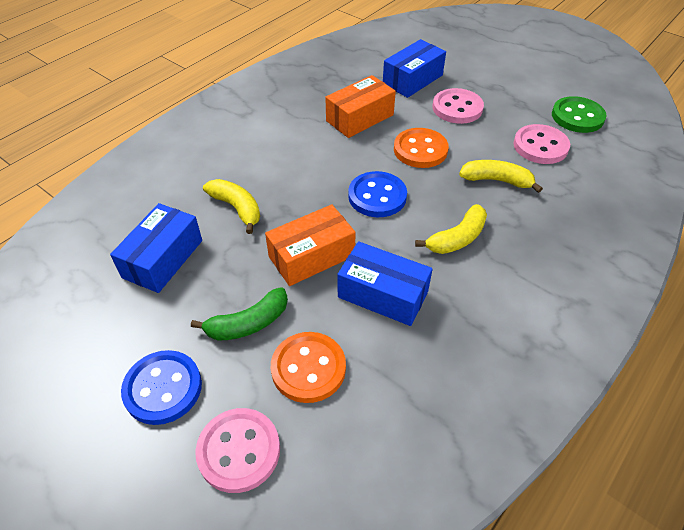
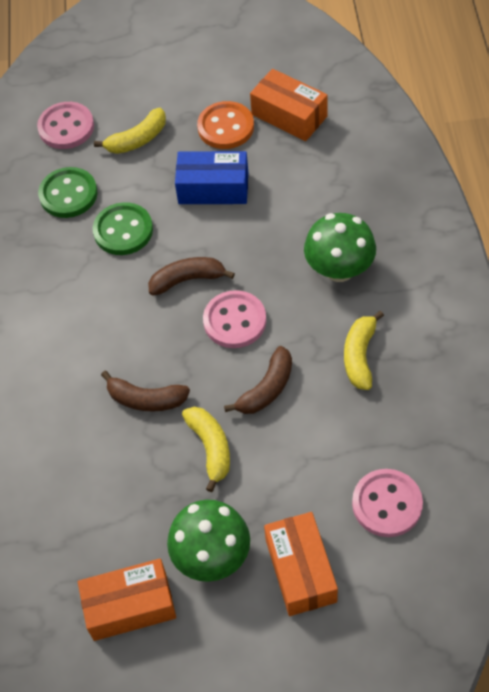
blue box: 3 -> 1
blue button: 2 -> 0
brown banana: 0 -> 3
green banana: 1 -> 0
green button: 1 -> 2
green mushroom: 0 -> 2
orange box: 2 -> 3
orange button: 2 -> 1

